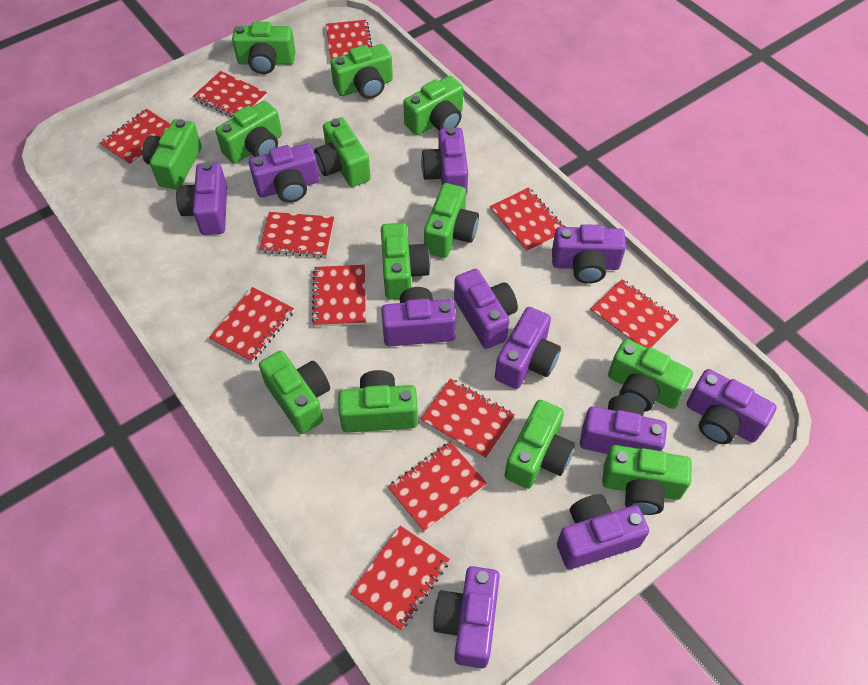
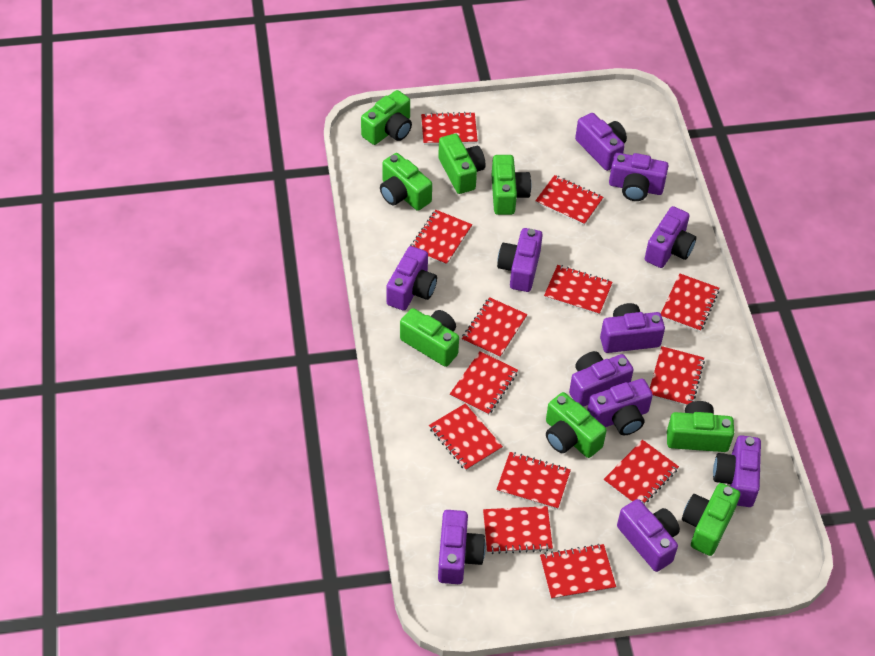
green camera: 13 -> 8
red notebook: 11 -> 13

